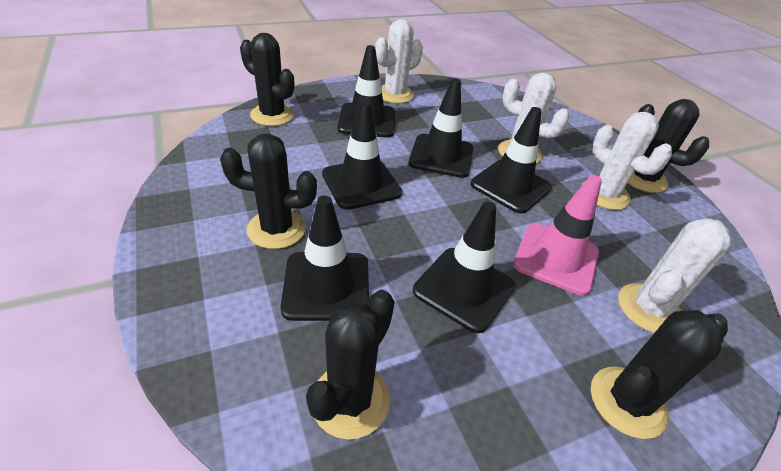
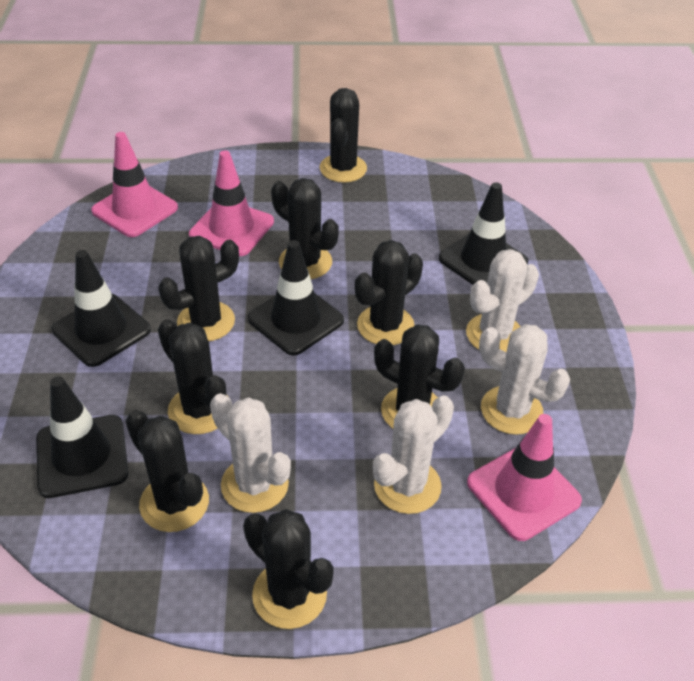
black cactus: 5 -> 8
black traffic cone: 6 -> 4
pink traffic cone: 1 -> 3

